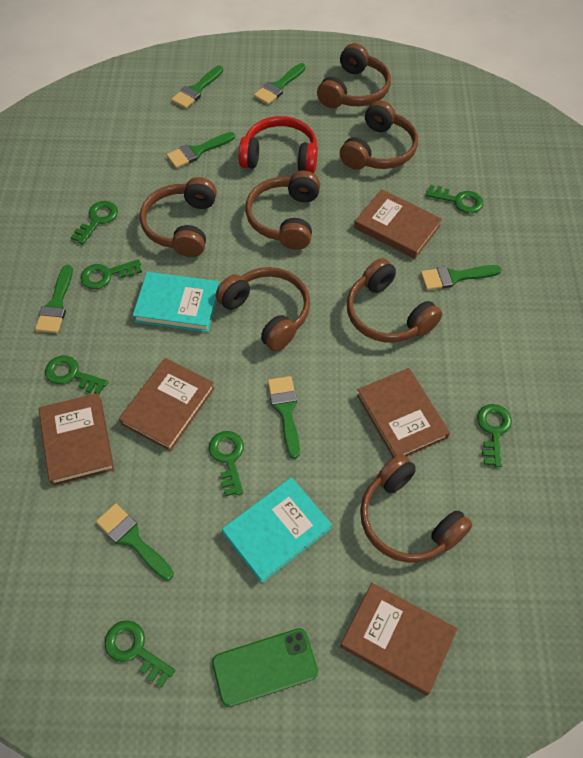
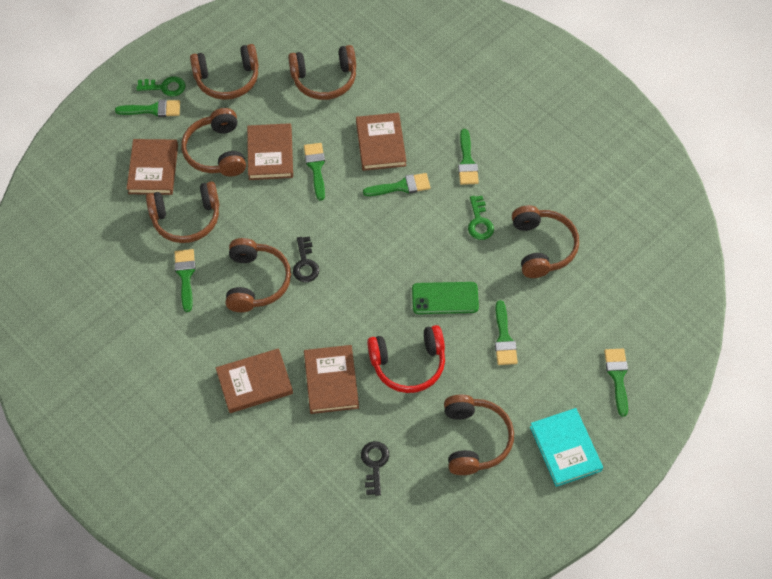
black key: 0 -> 2
green key: 7 -> 2
turquoise book: 2 -> 1

